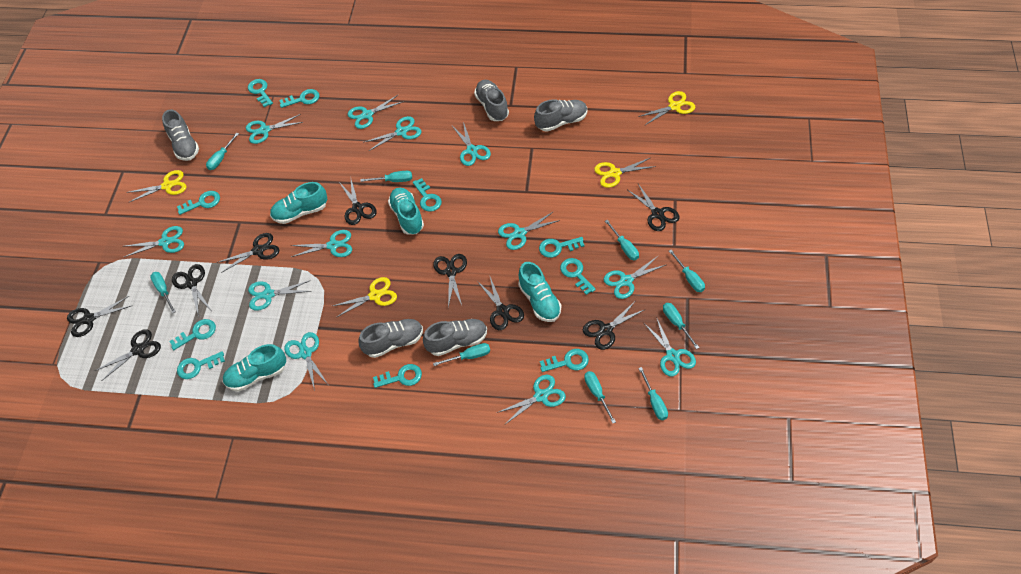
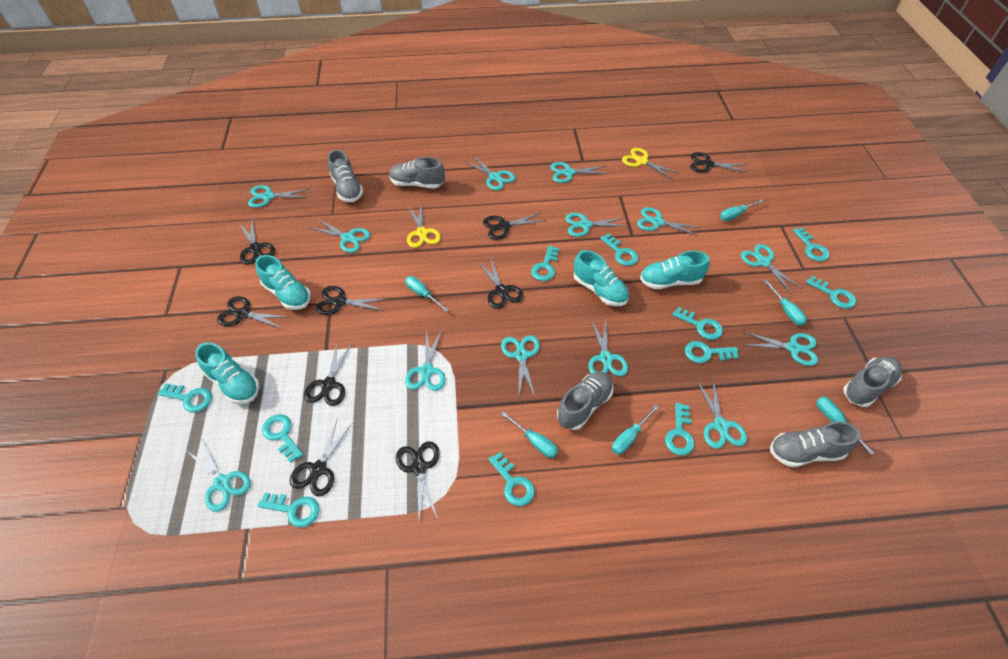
turquoise key: 10 -> 11
turquoise scissors: 12 -> 13
turquoise screwdriver: 9 -> 6
yellow scissors: 4 -> 2

